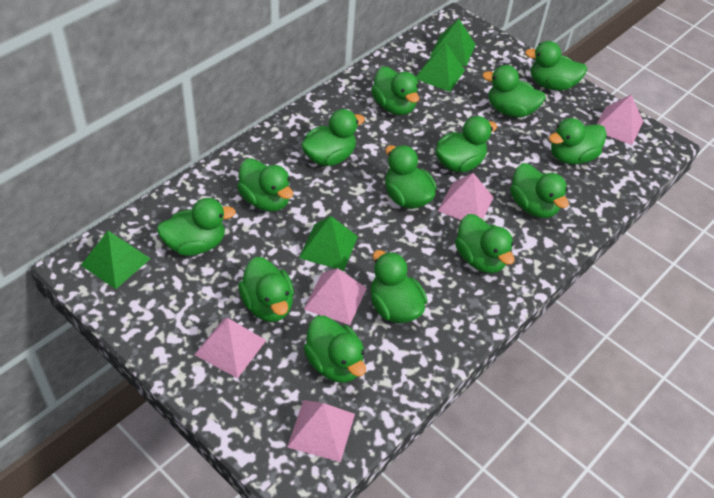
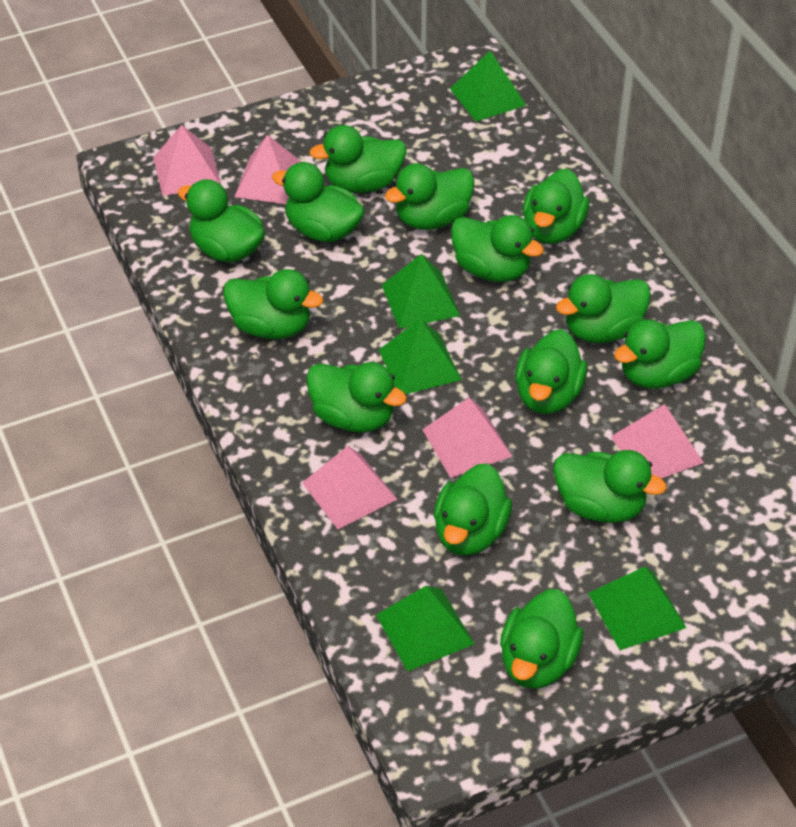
green pyramid: 4 -> 5

